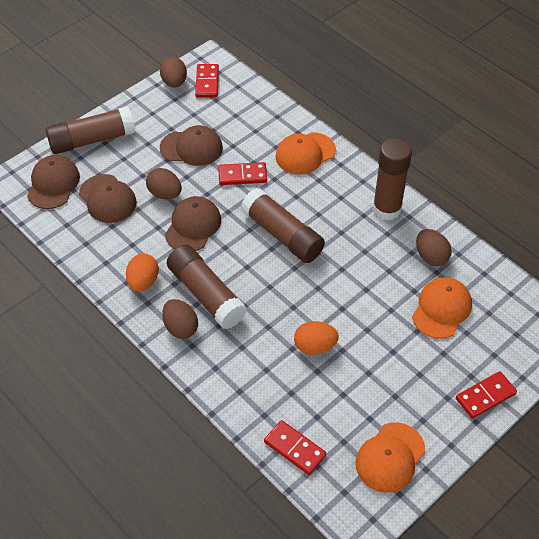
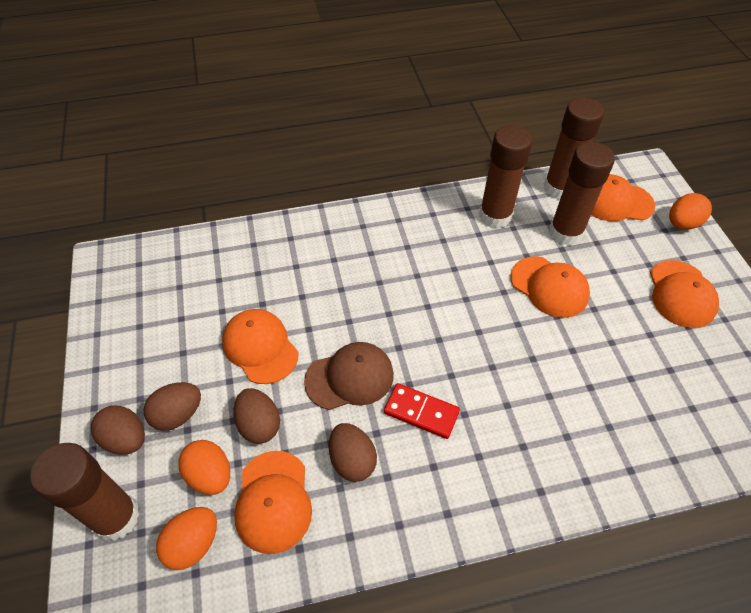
brown cap: 4 -> 1
orange cap: 3 -> 5
orange egg: 2 -> 3
red domino: 4 -> 1

